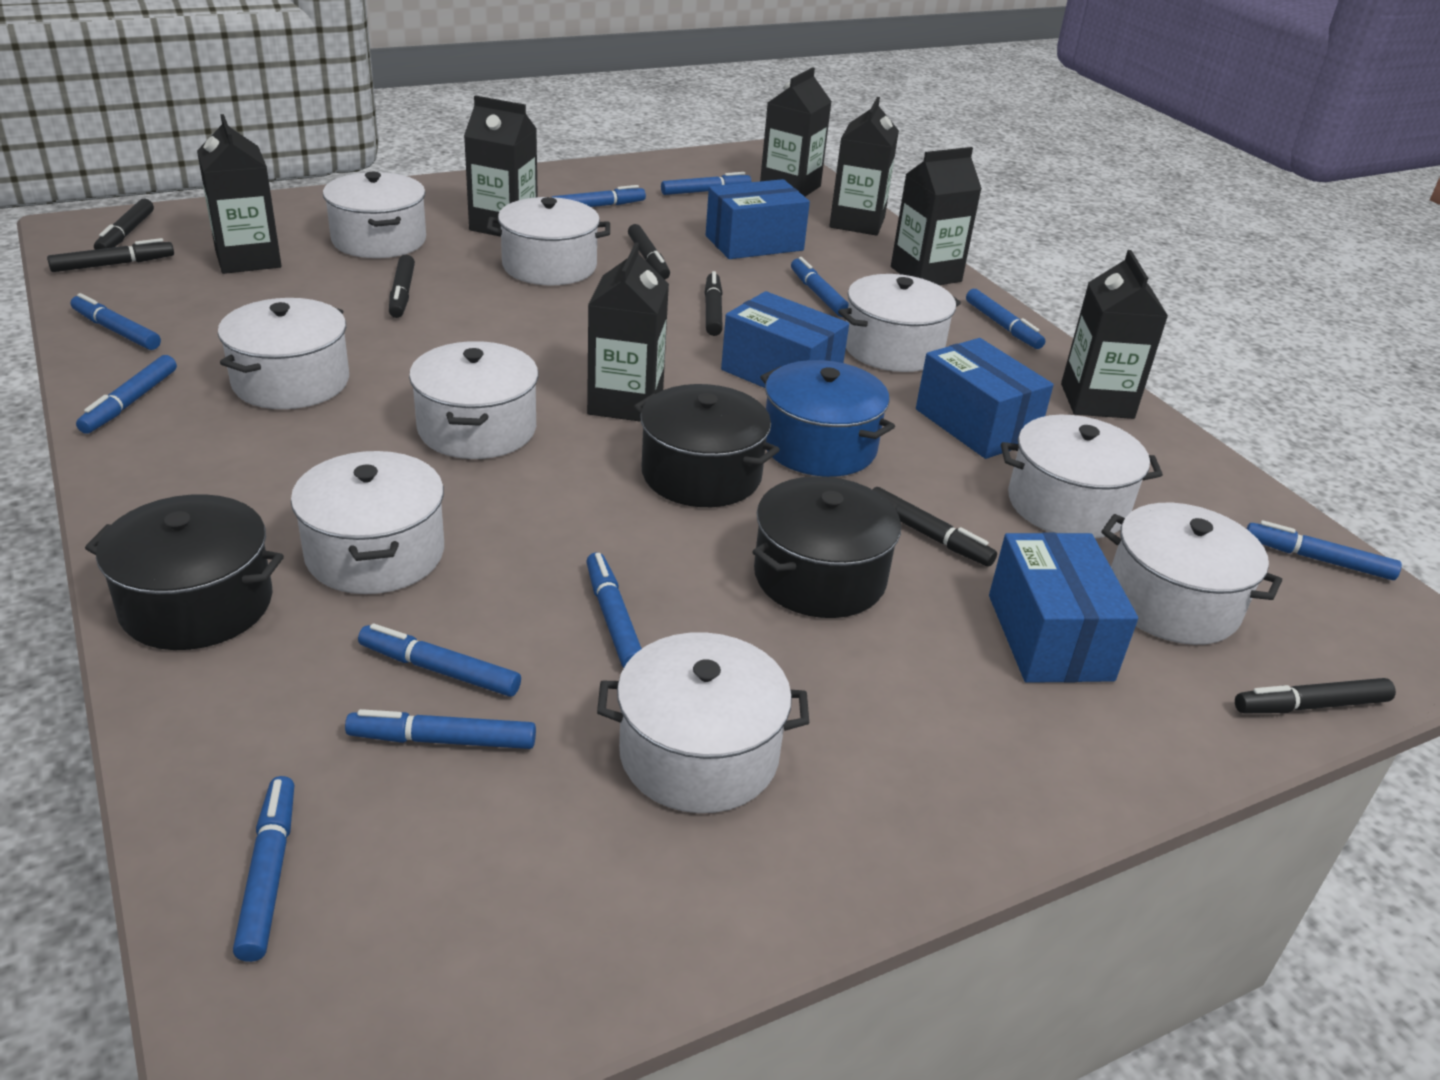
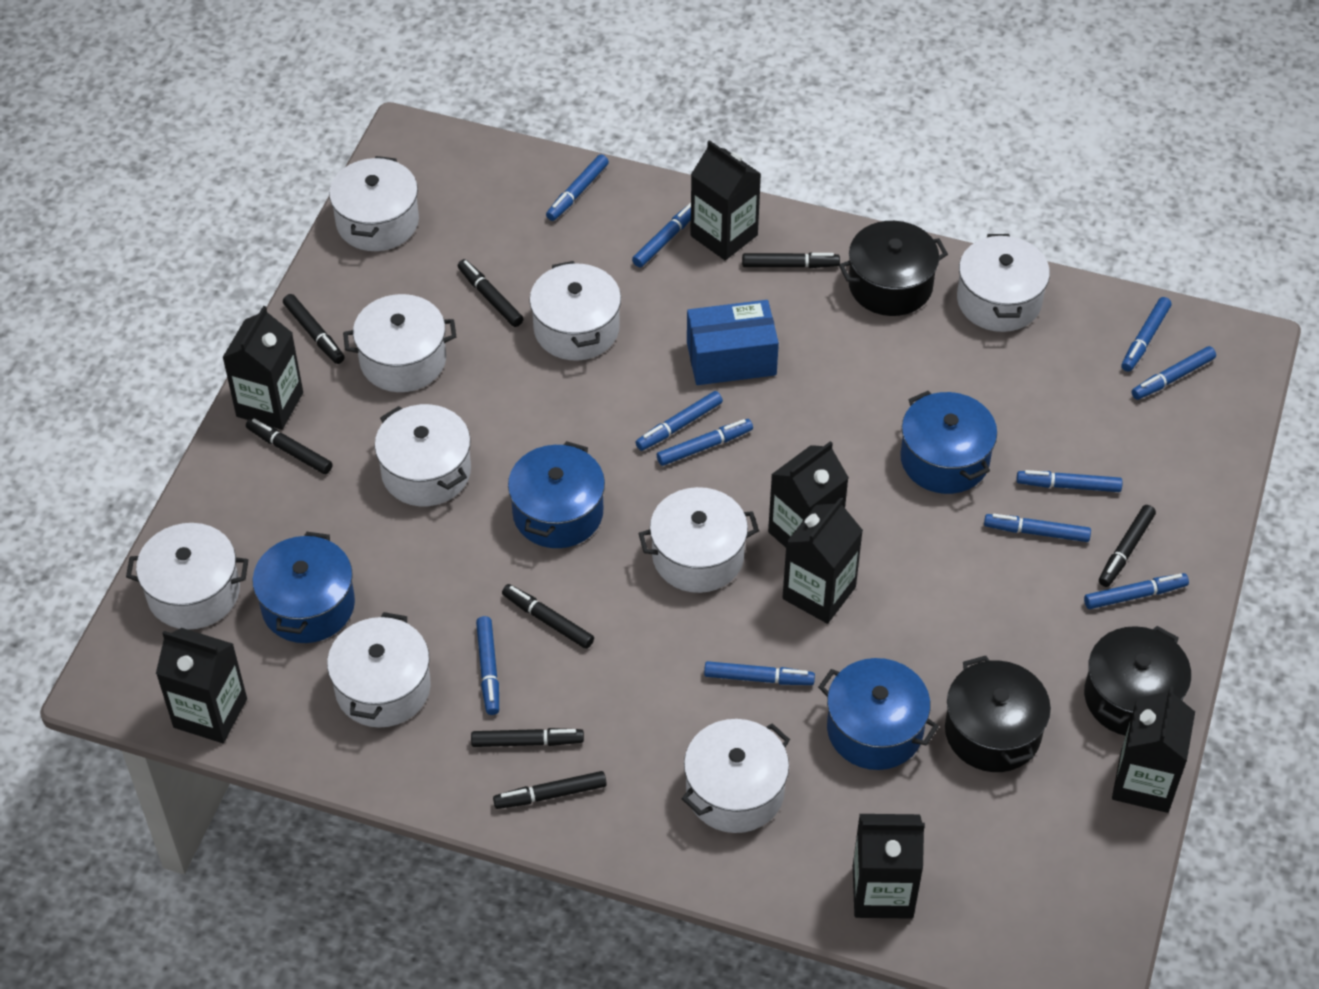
black marker: 7 -> 8
blue box: 4 -> 1
blue pot: 1 -> 4

